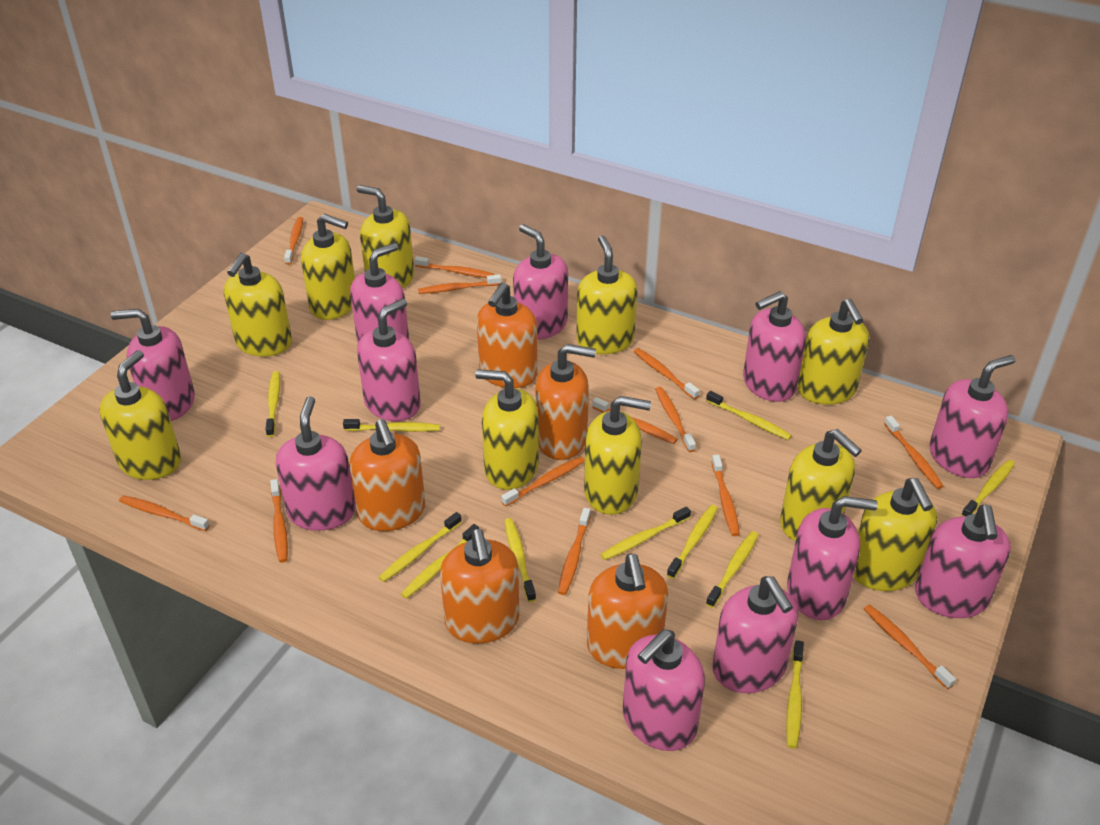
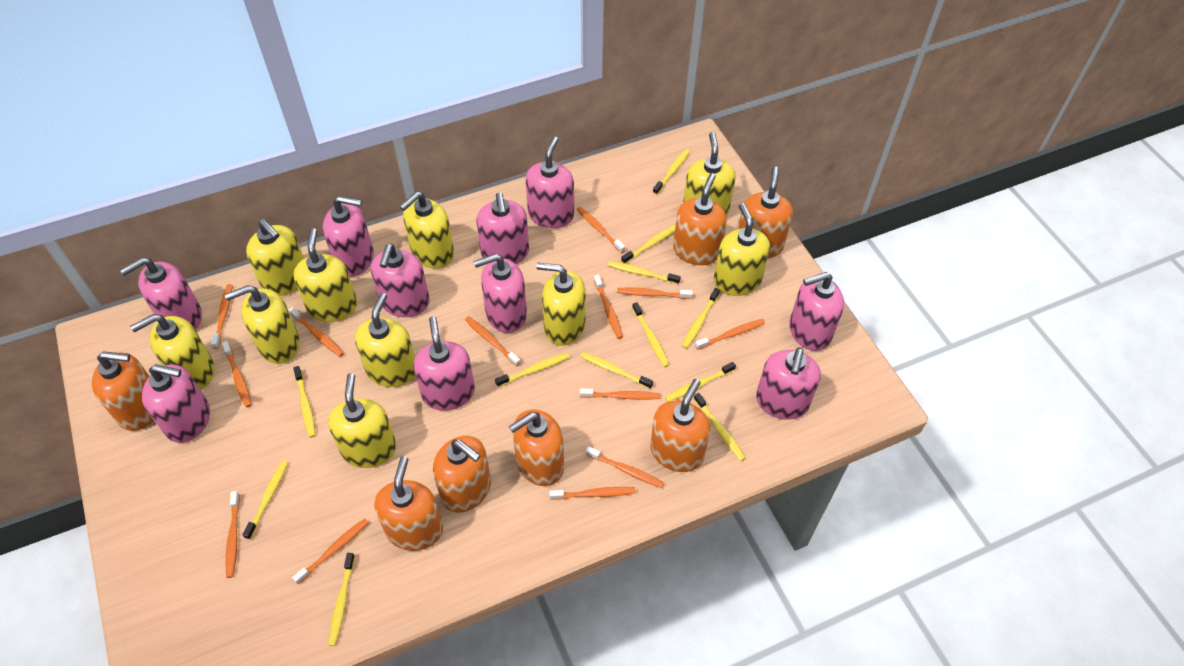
orange soap dispenser: 5 -> 7
pink soap dispenser: 11 -> 10
yellow toothbrush: 11 -> 12

